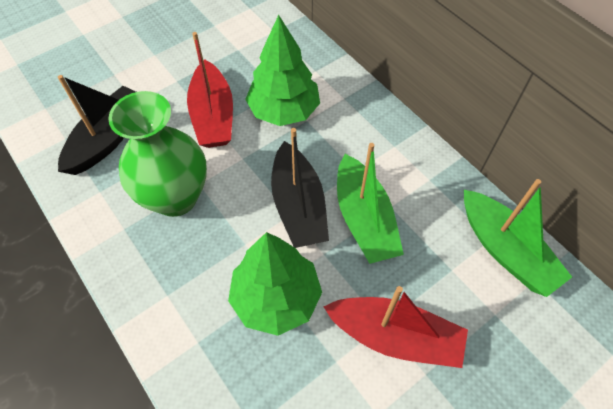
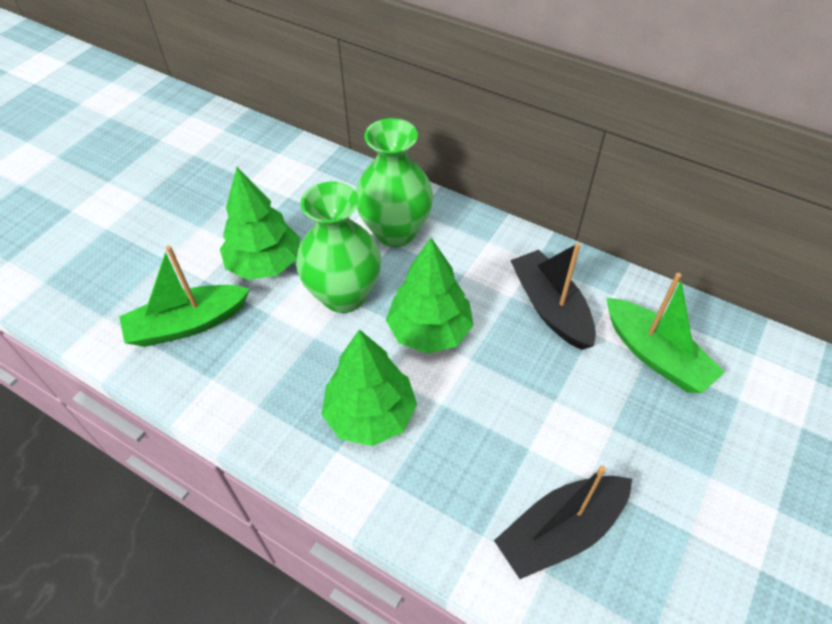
green tree: 2 -> 3
green vase: 1 -> 2
red boat: 2 -> 0

